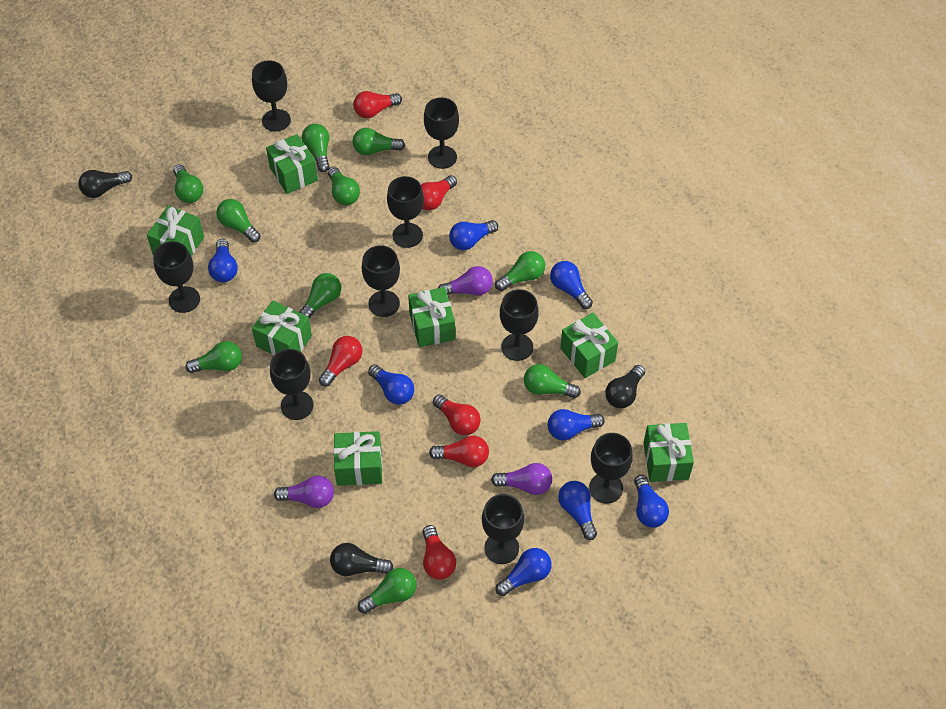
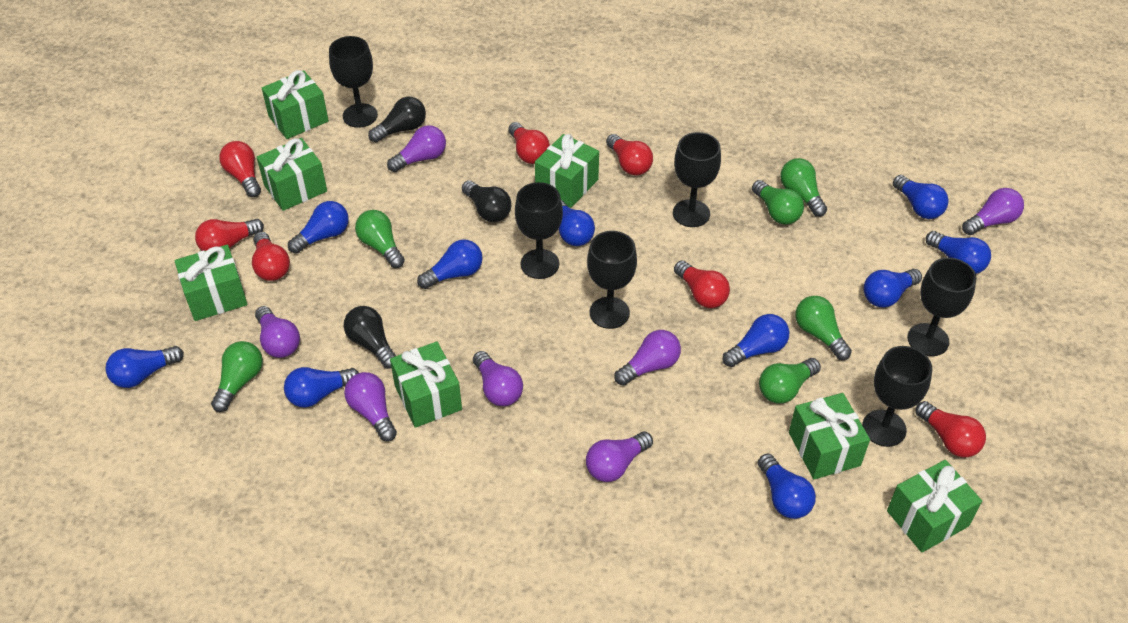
black goblet: 9 -> 6
blue light bulb: 8 -> 10
green light bulb: 10 -> 6
purple light bulb: 3 -> 7
red light bulb: 6 -> 7

